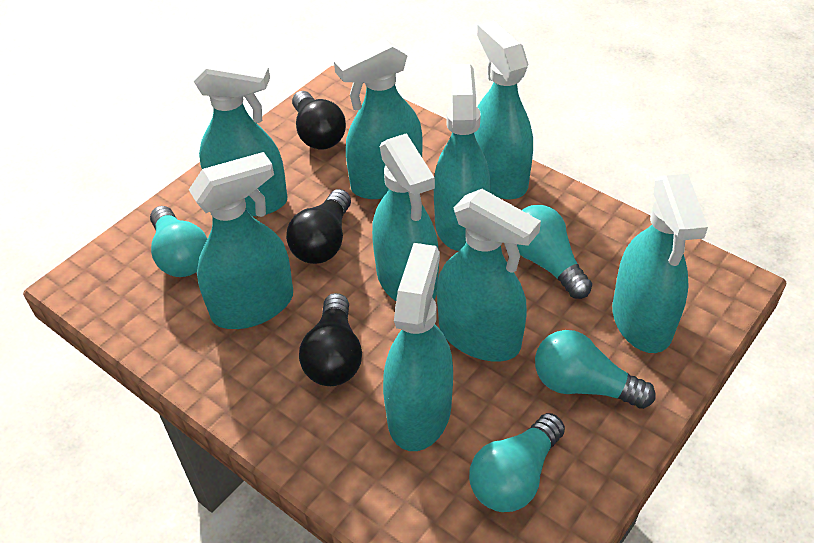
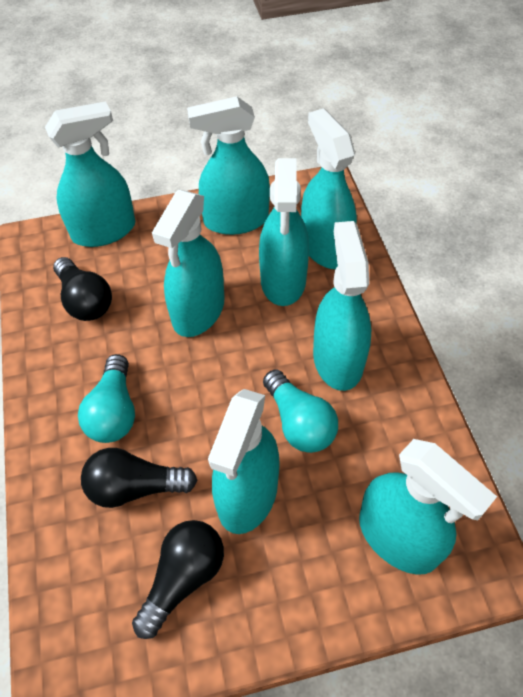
turquoise light bulb: 4 -> 2
turquoise spray bottle: 9 -> 8

